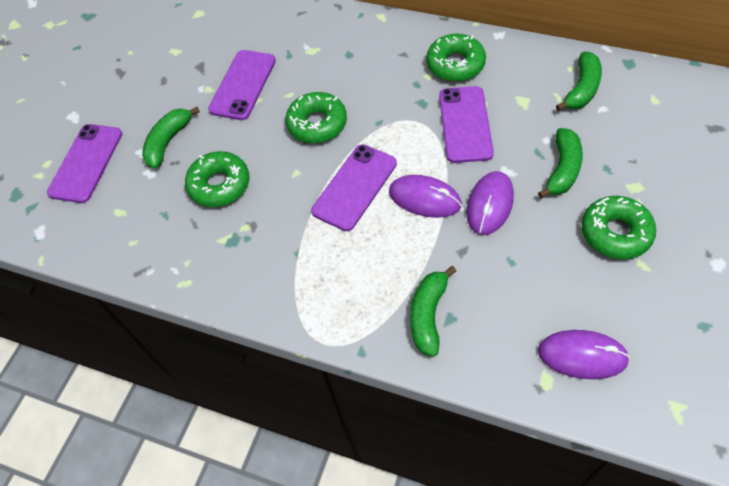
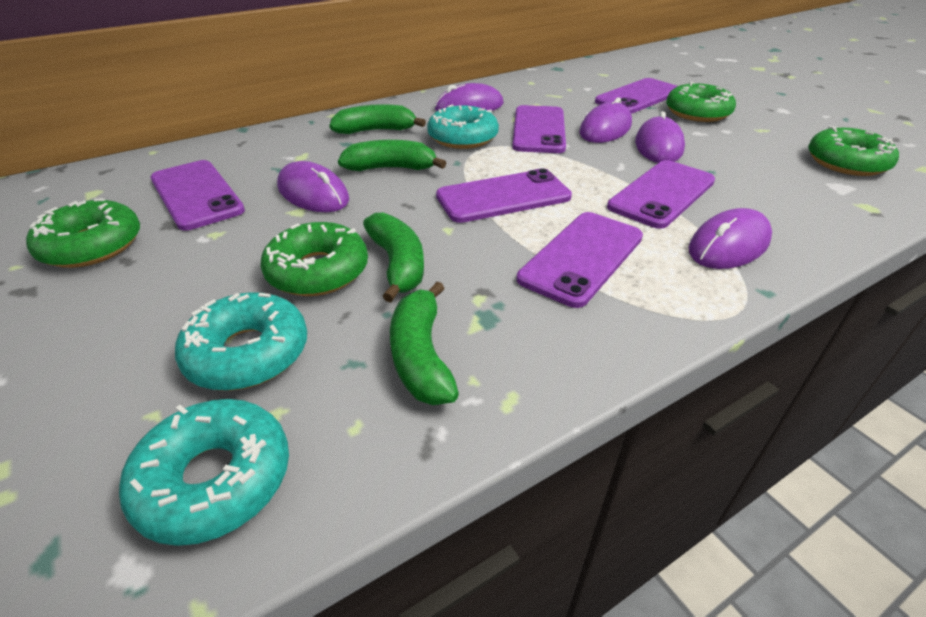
purple mouse: 3 -> 5
purple phone: 4 -> 6
turquoise donut: 0 -> 3

